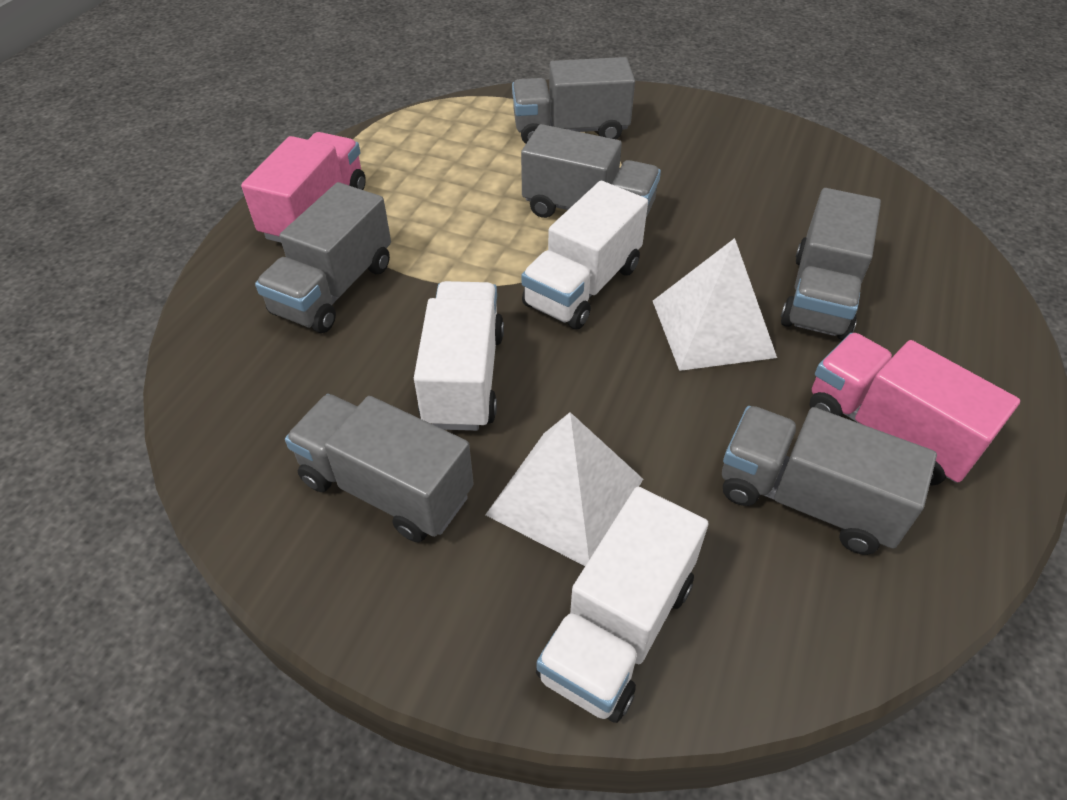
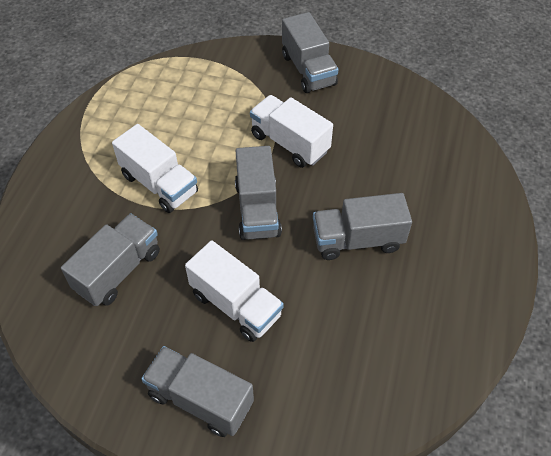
grey truck: 6 -> 5
pink truck: 2 -> 0
white pyramid: 2 -> 0

